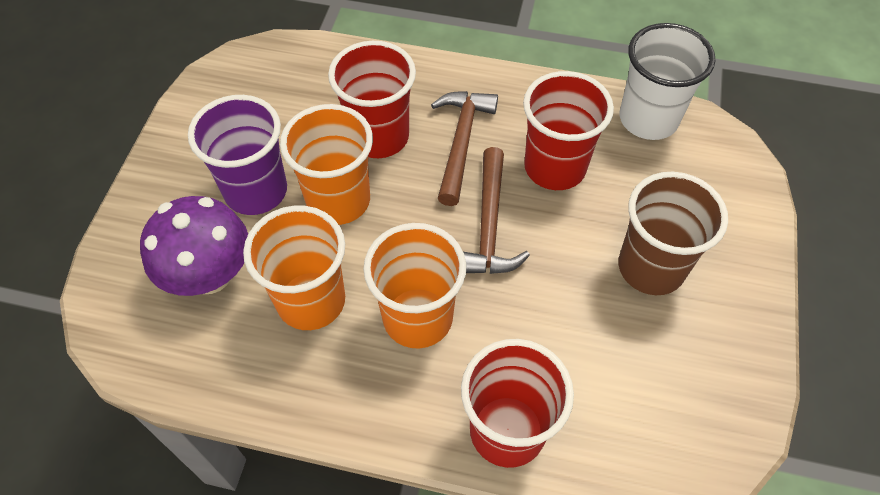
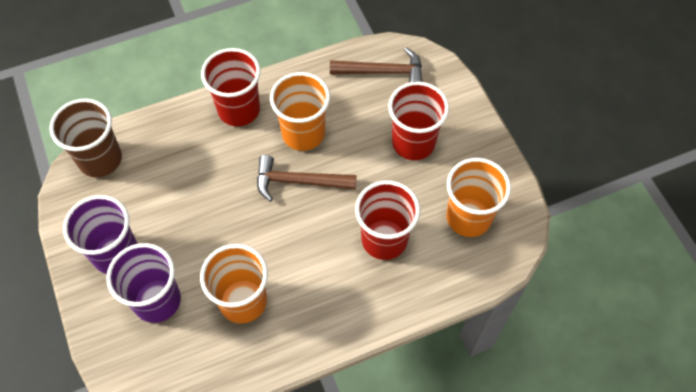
purple cup: 1 -> 2
purple mushroom: 1 -> 0
white cup: 1 -> 0

